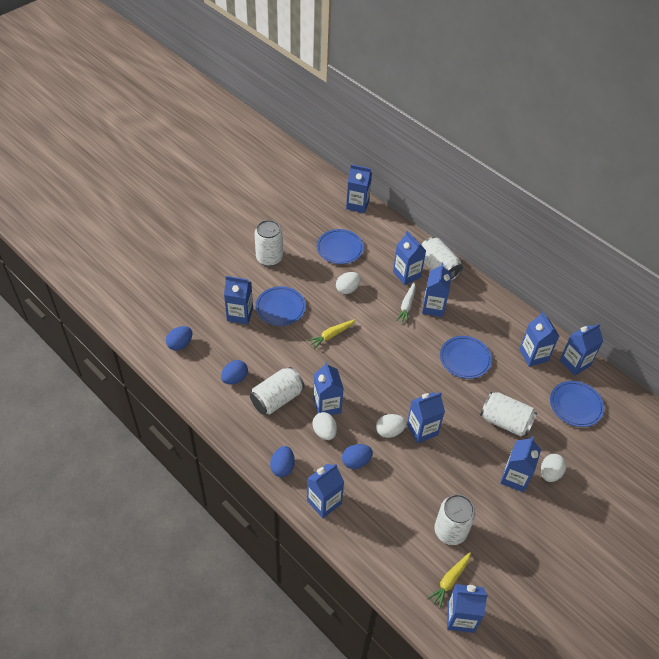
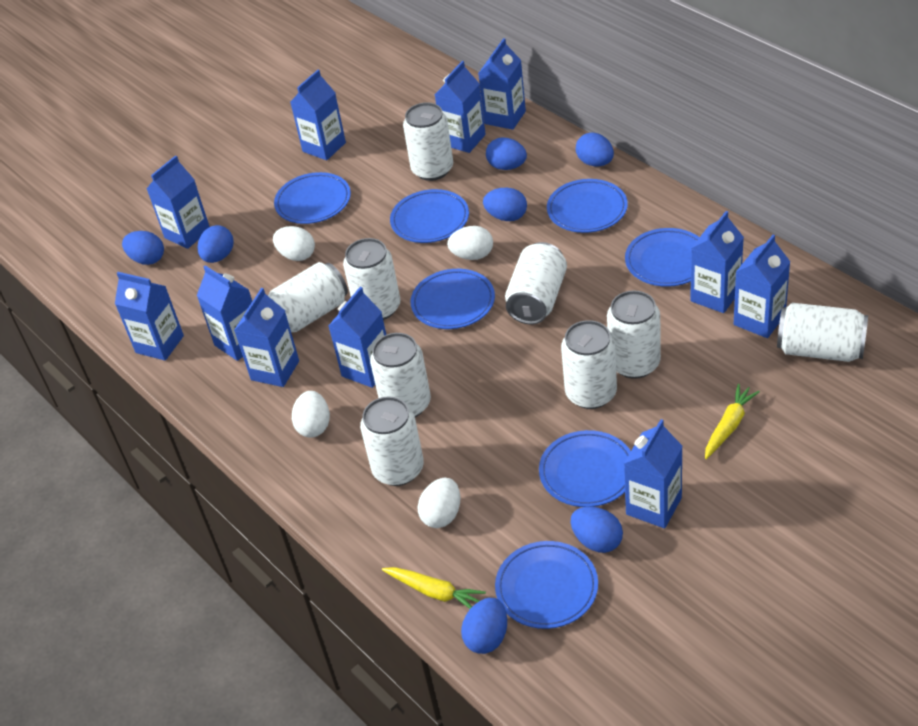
blue egg: 4 -> 7
blue plate: 4 -> 7
white can: 5 -> 9
white carrot: 1 -> 0

